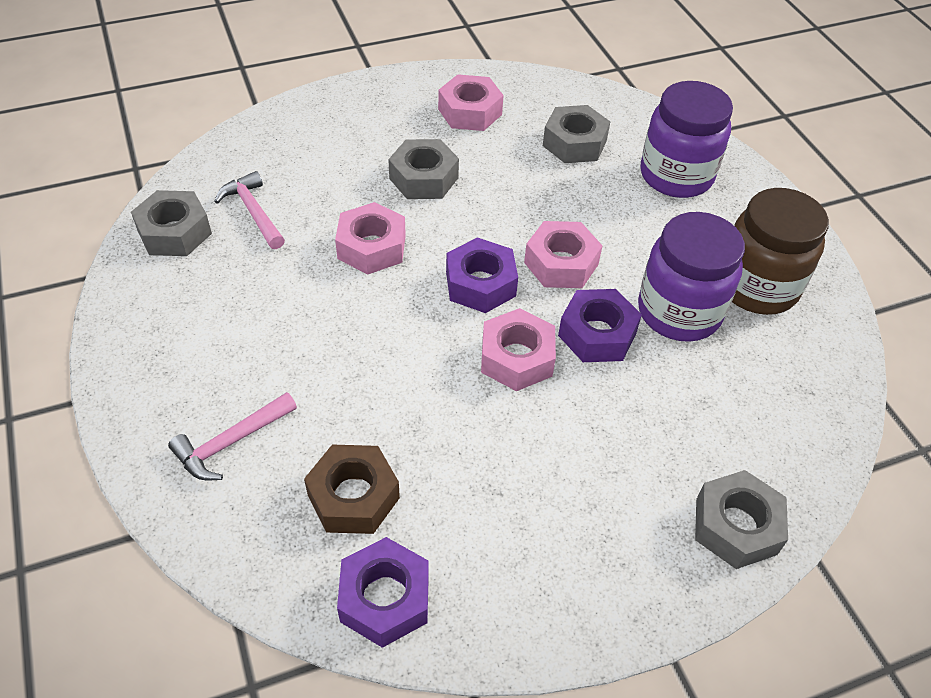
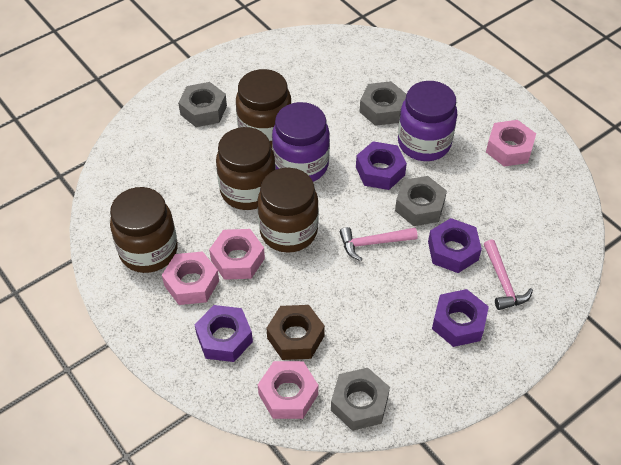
brown jar: 1 -> 4
purple nut: 3 -> 4

